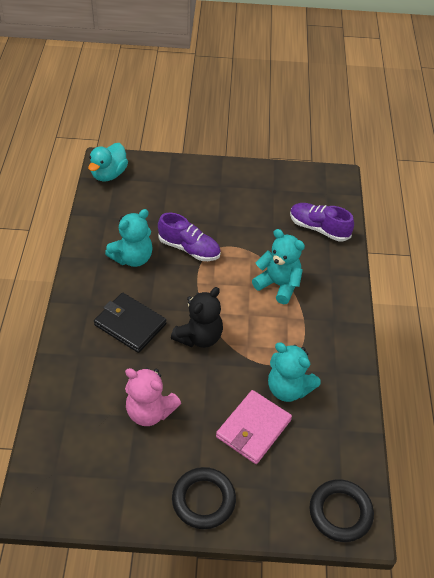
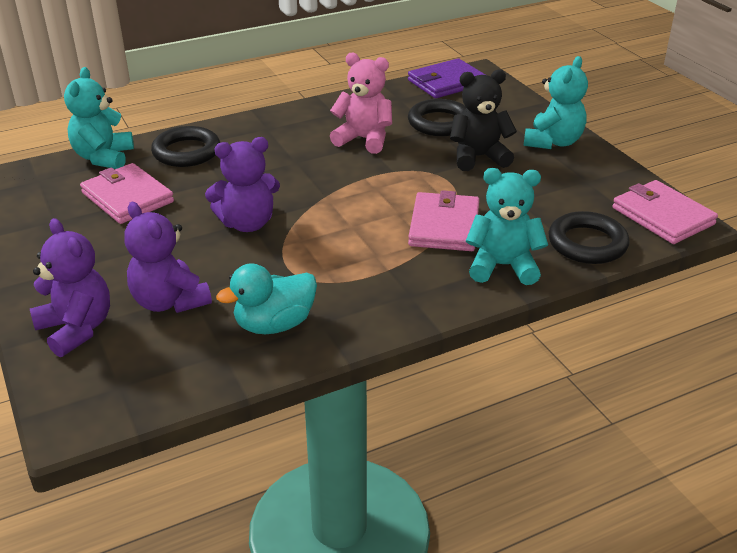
black ring: 2 -> 3
black wallet: 1 -> 0
pink wallet: 1 -> 3
purple shoe: 2 -> 0
purple teddy bear: 0 -> 3
purple wallet: 0 -> 1

